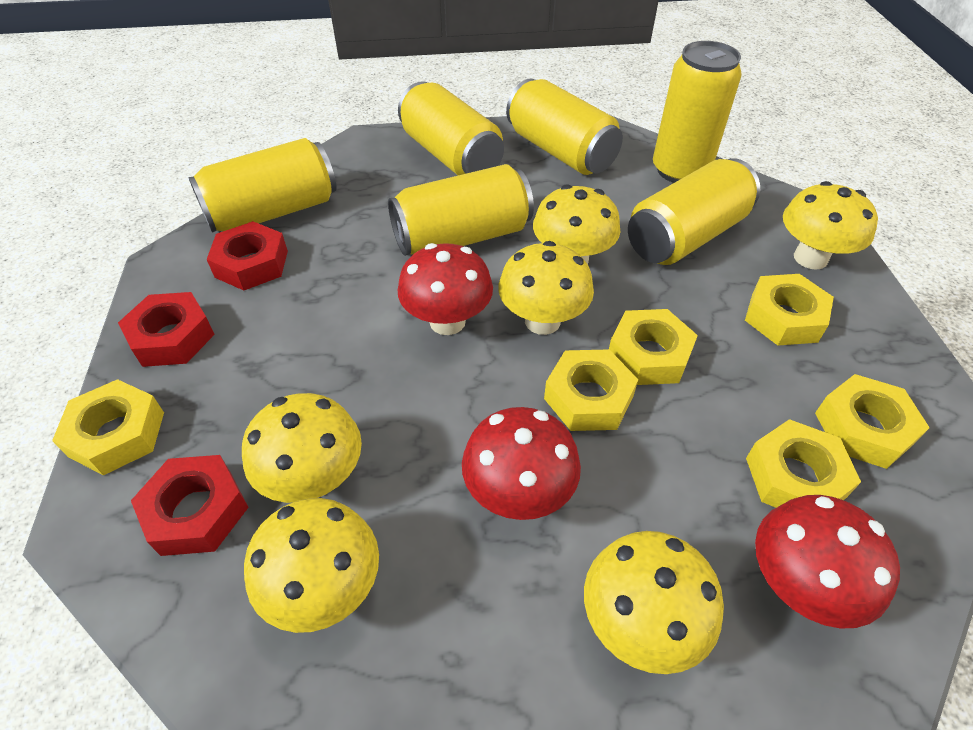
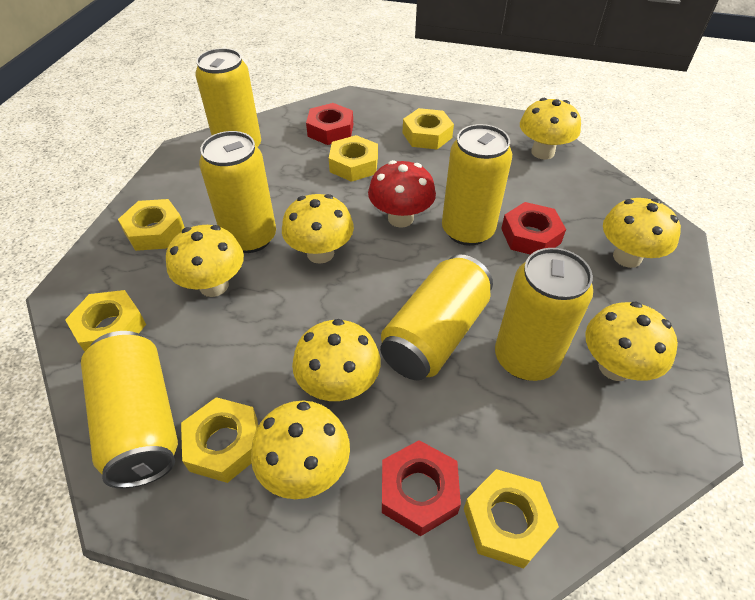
red mushroom: 3 -> 1
yellow mushroom: 6 -> 7

